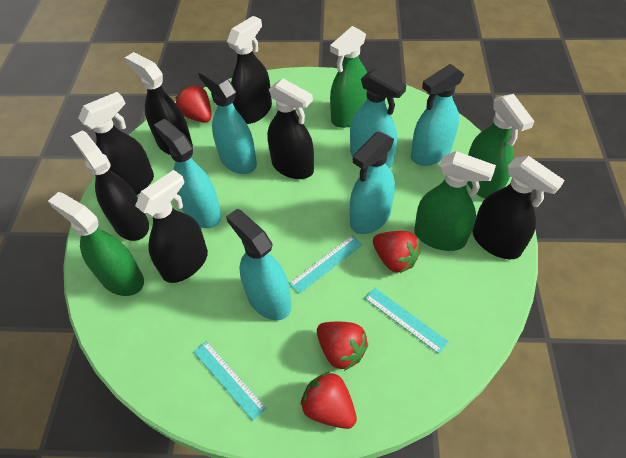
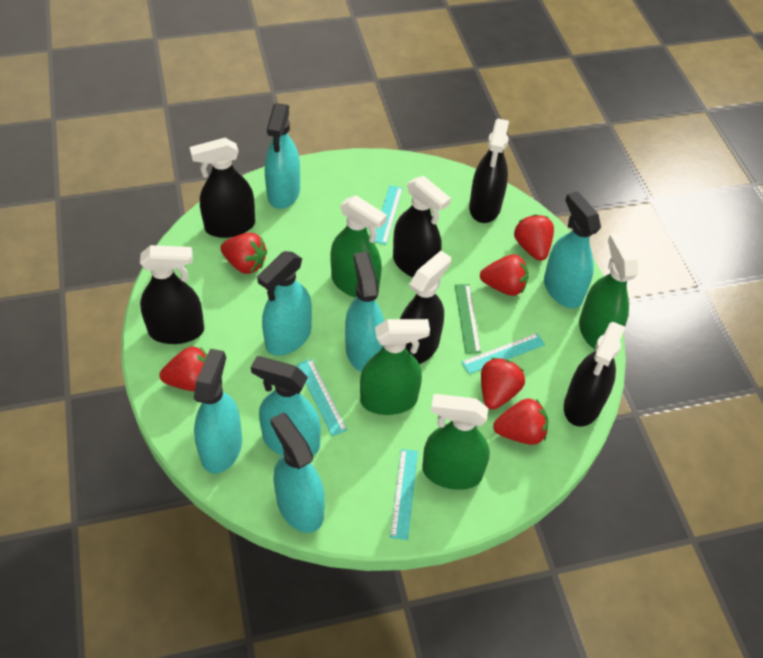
black spray bottle: 7 -> 6
green ruler: 0 -> 1
red strawberry: 4 -> 6
turquoise ruler: 3 -> 4
turquoise spray bottle: 6 -> 7

